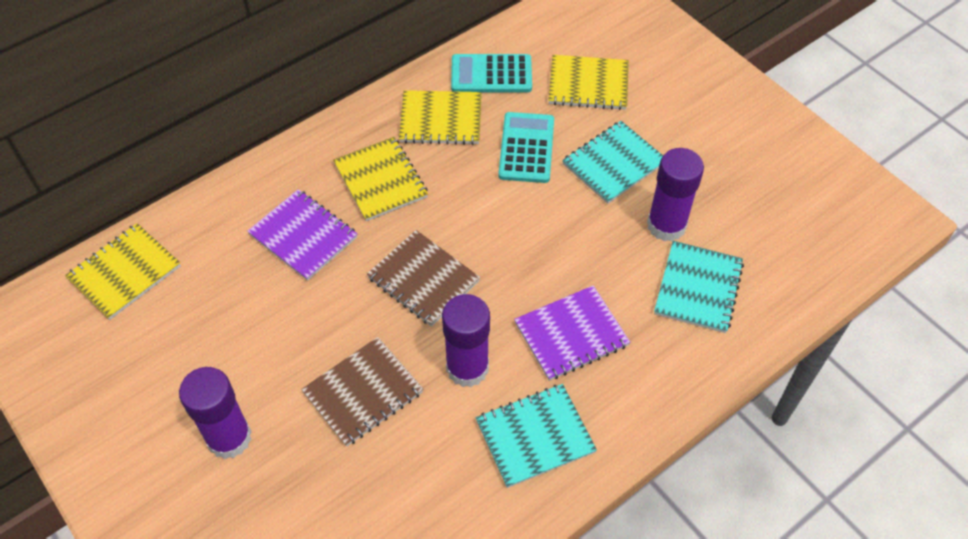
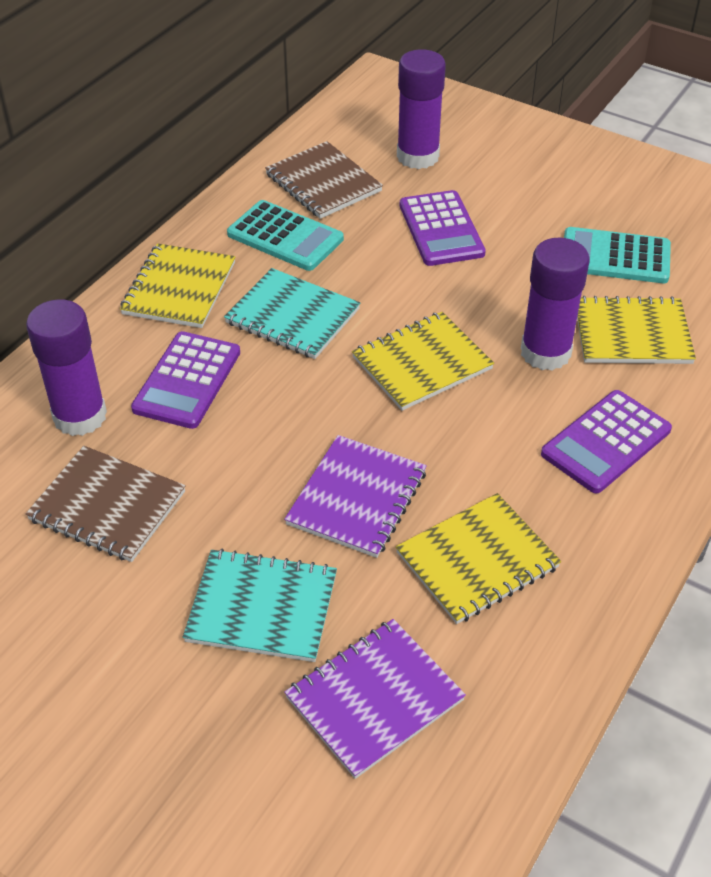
purple calculator: 0 -> 3
turquoise notebook: 3 -> 2

